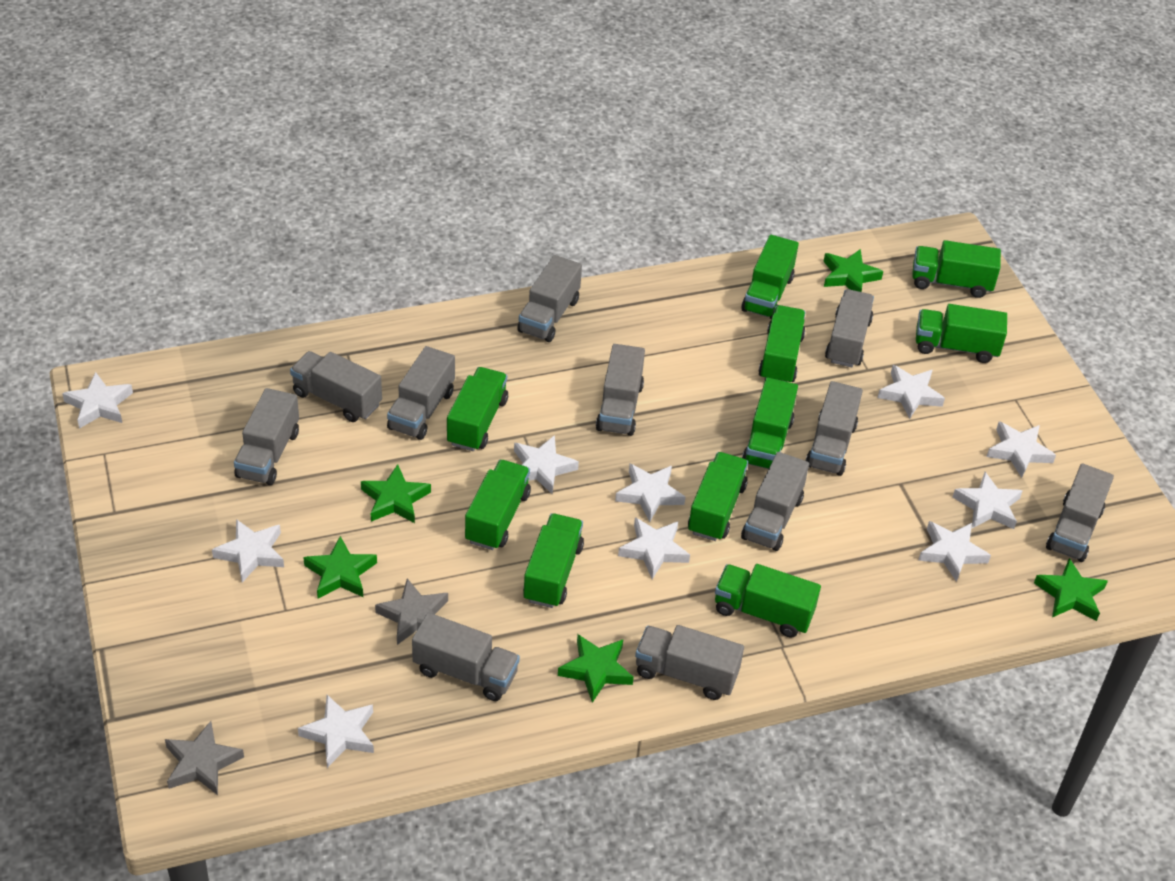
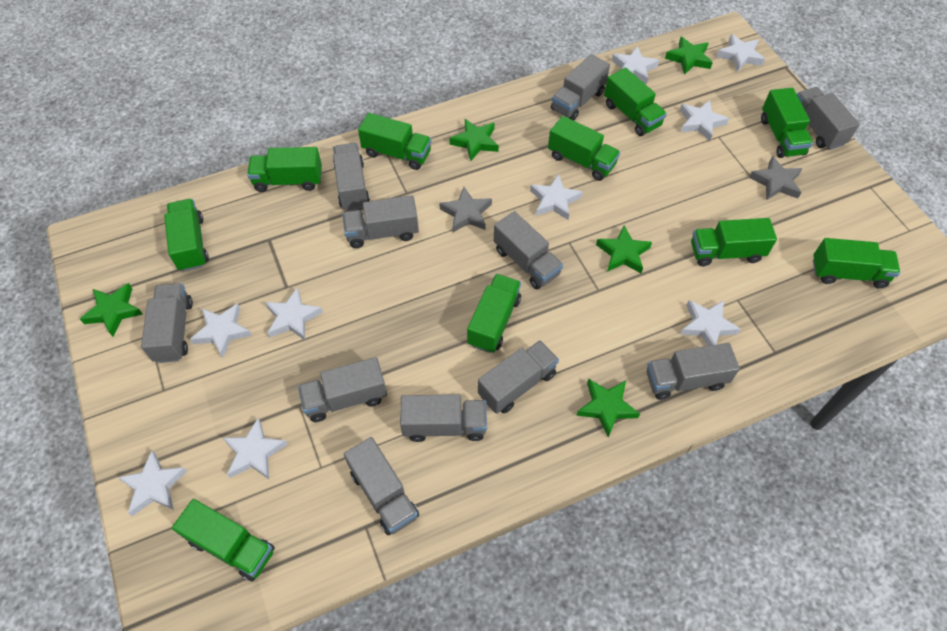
white star: 10 -> 9

